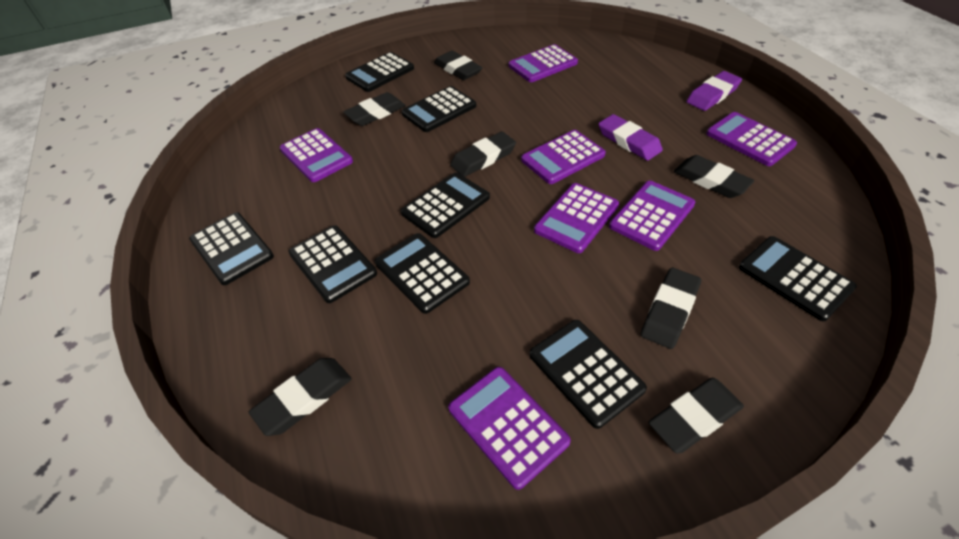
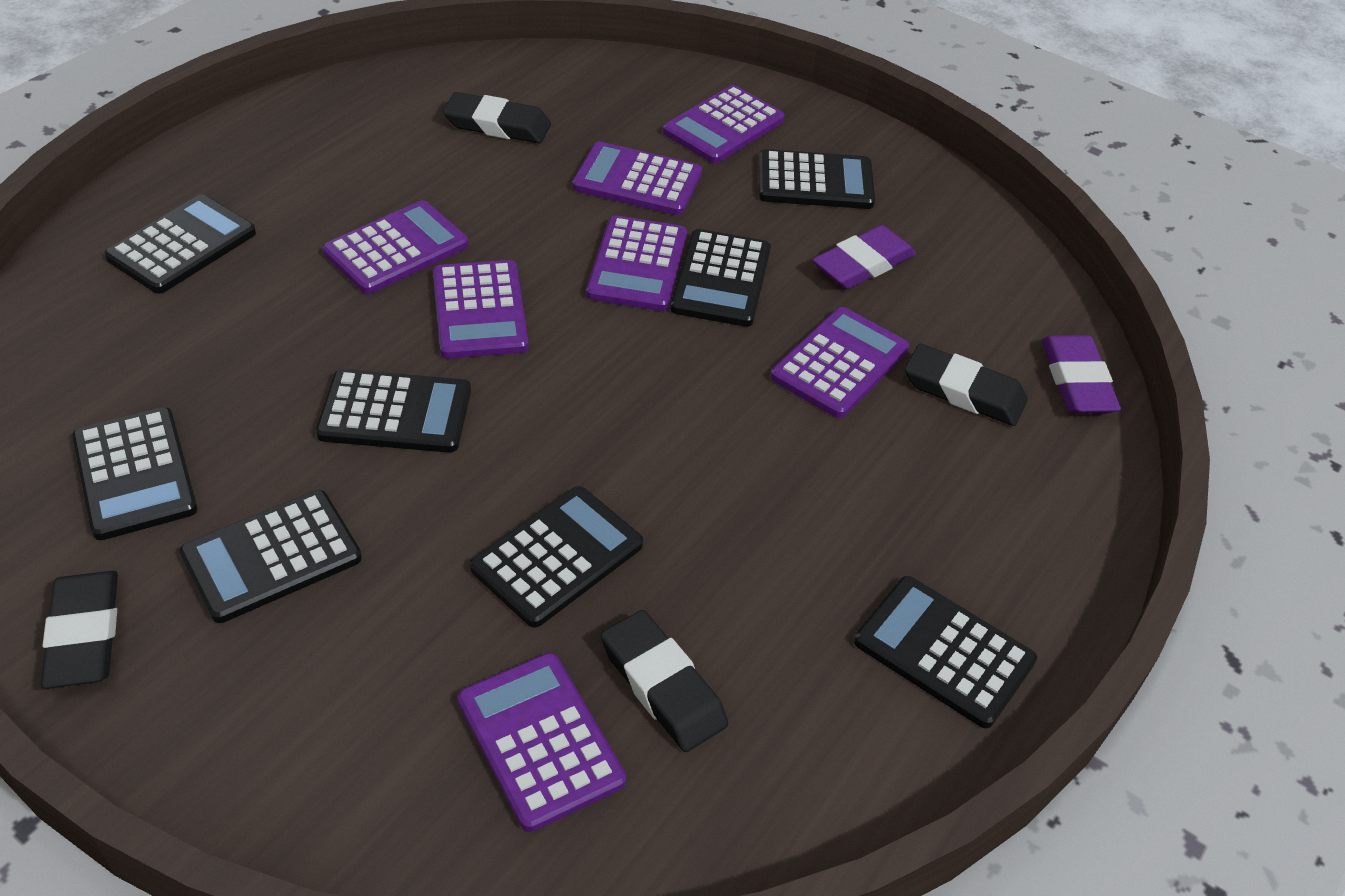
black eraser: 7 -> 4

